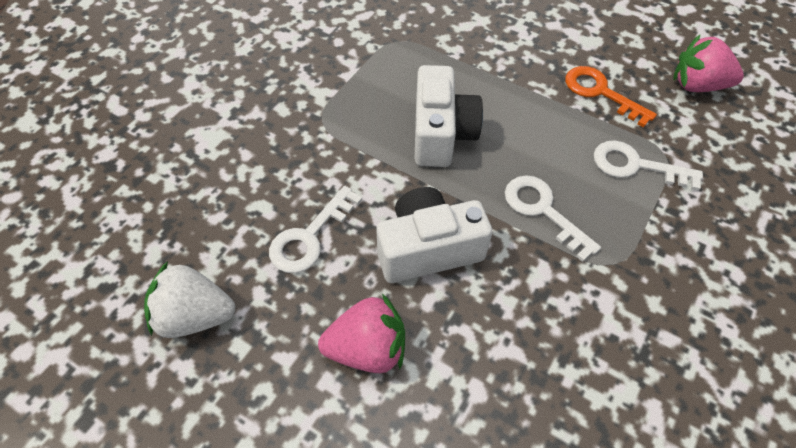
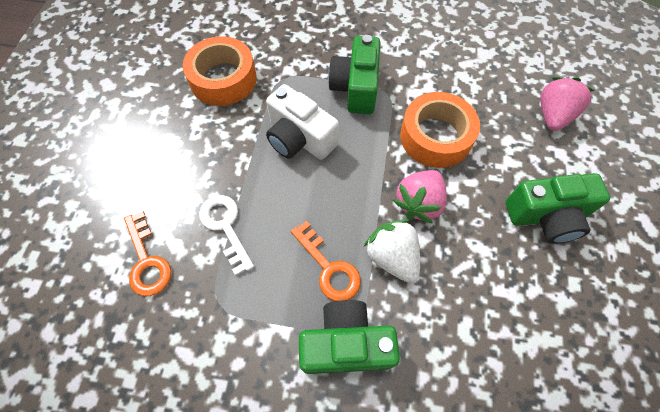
green camera: 0 -> 3
orange key: 1 -> 2
orange tape: 0 -> 2
white camera: 2 -> 1
white key: 3 -> 1

